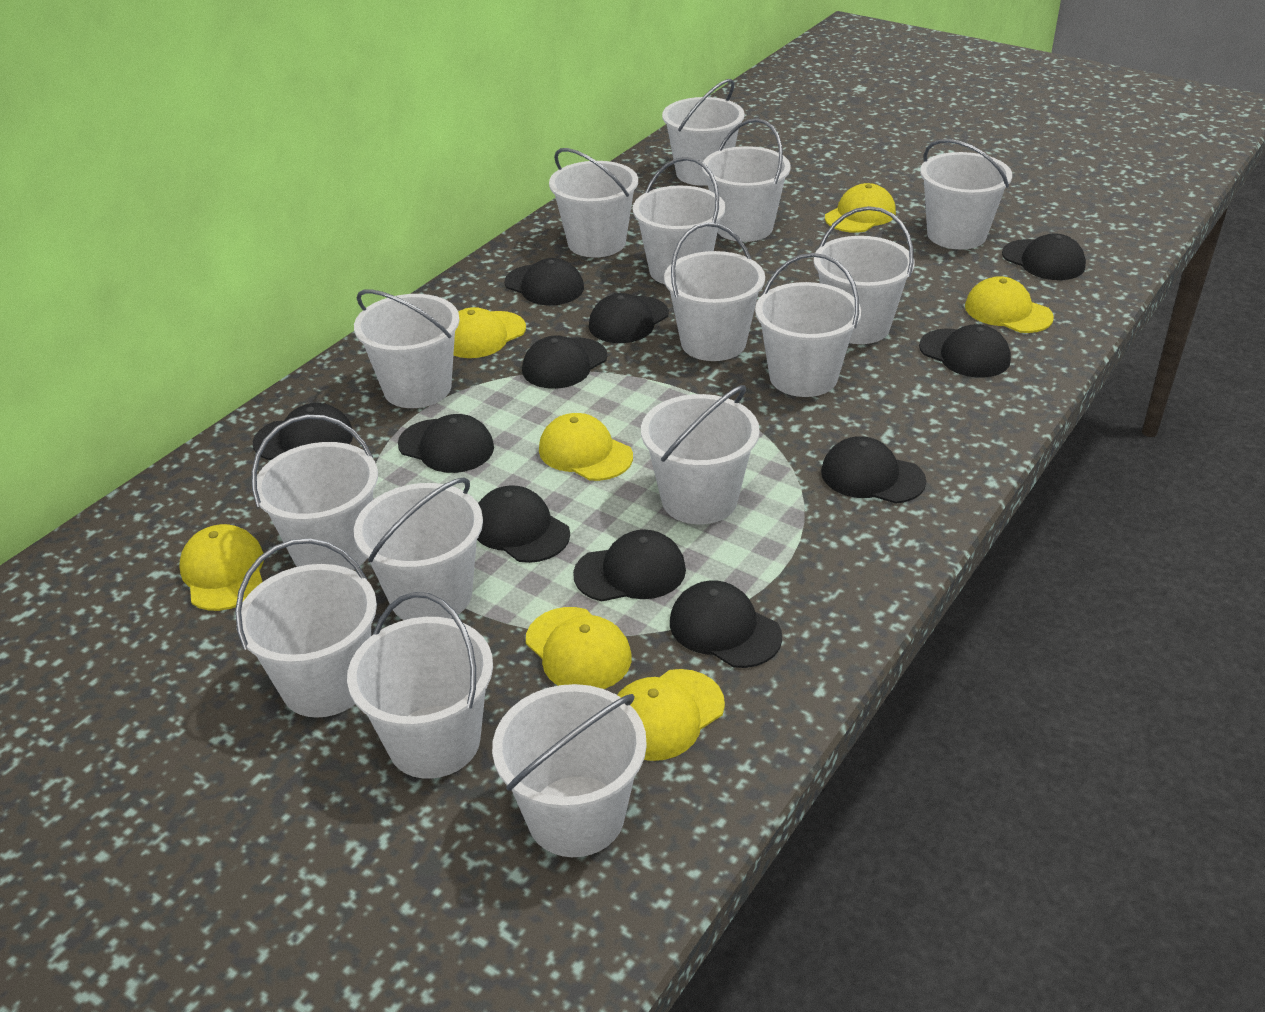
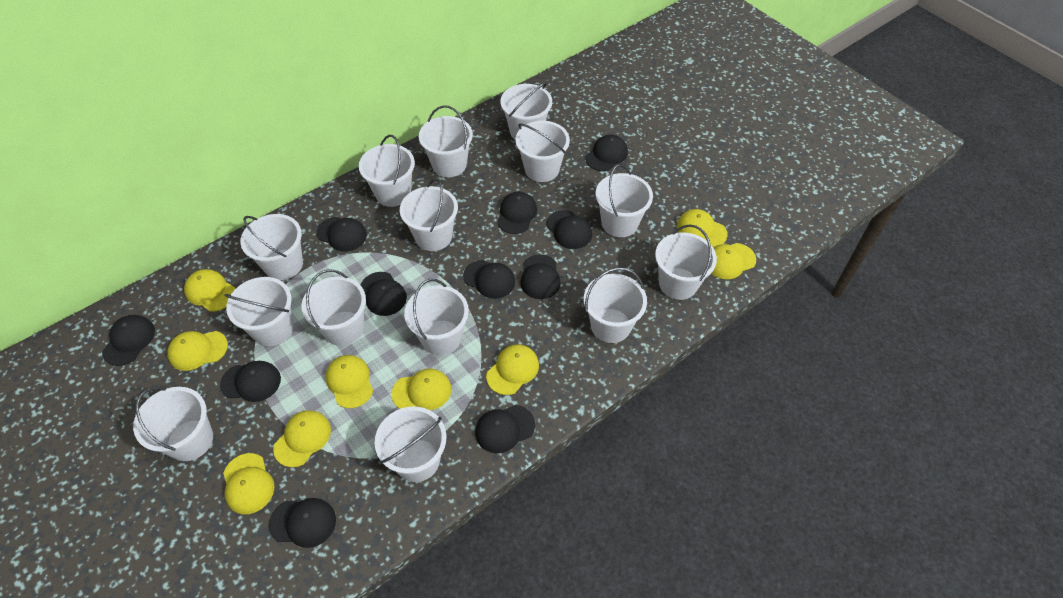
white bucket: 15 -> 14
yellow cap: 7 -> 9

